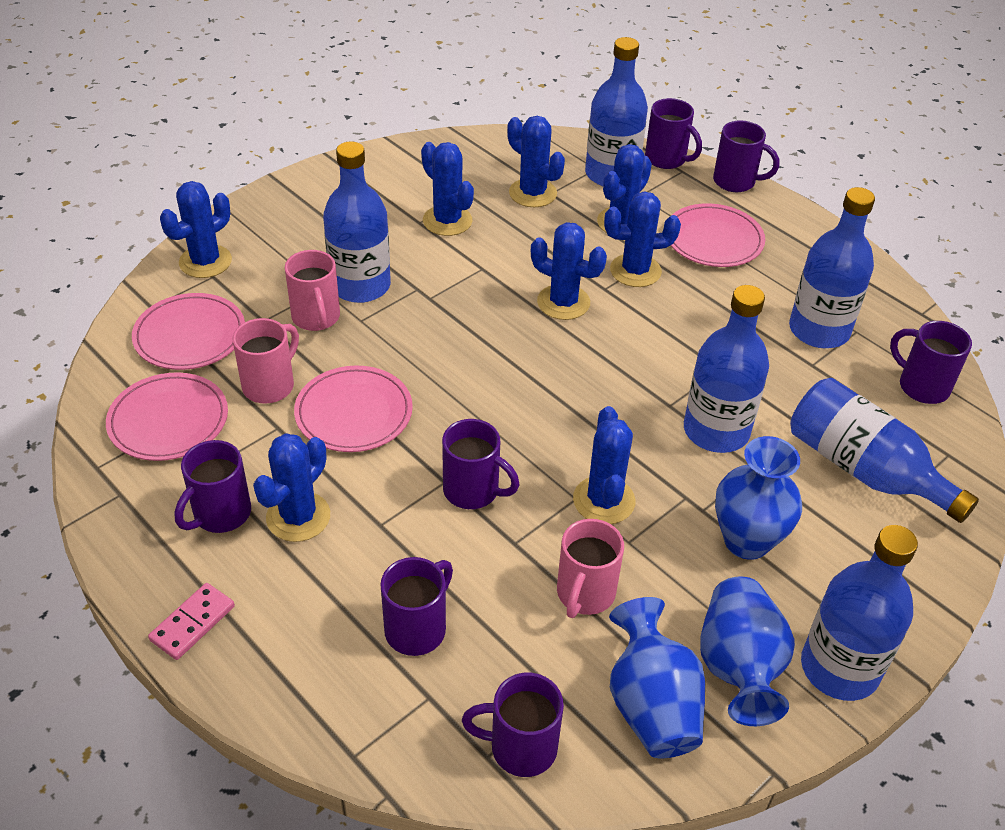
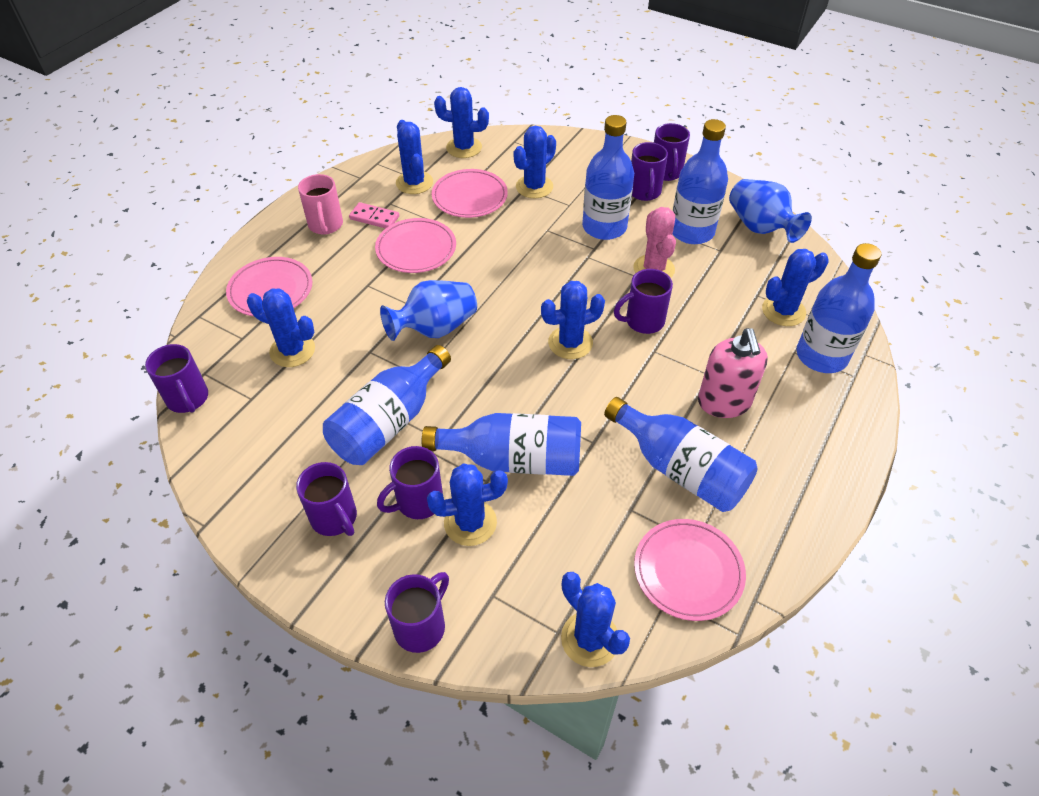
blue vase: 3 -> 2
pink cactus: 0 -> 1
pink mug: 3 -> 1
pink soap dispenser: 0 -> 1

